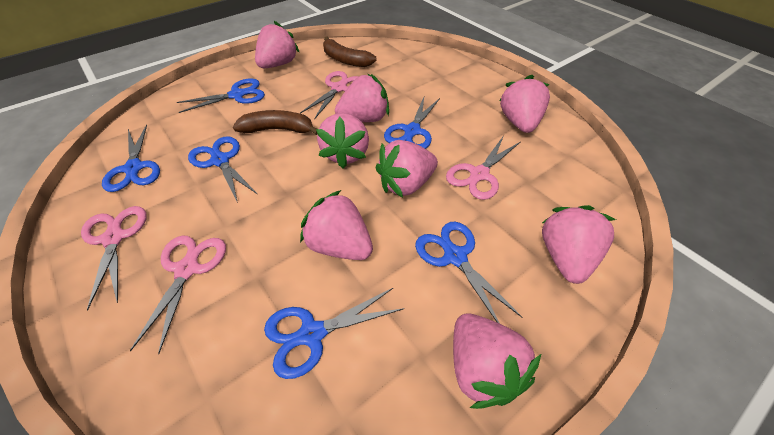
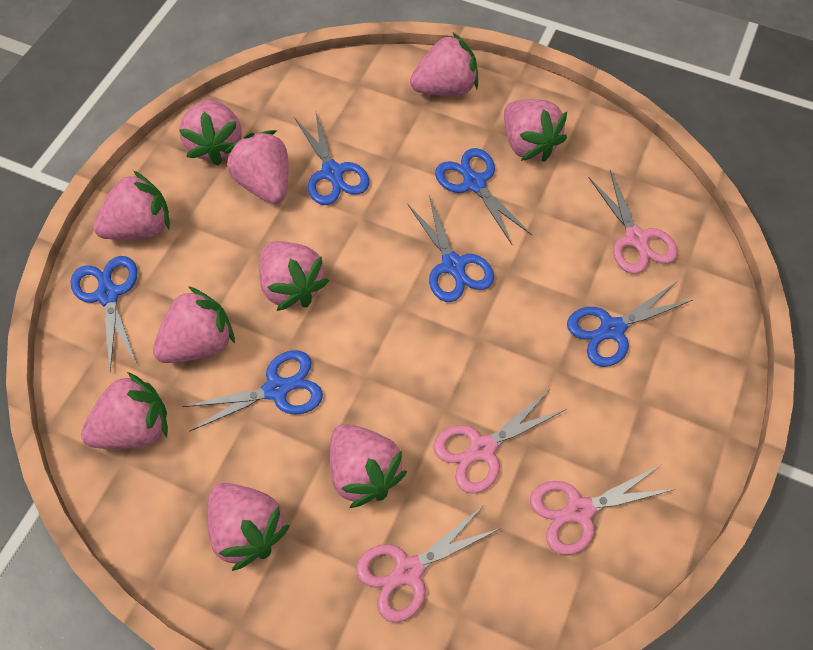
brown banana: 2 -> 0
pink strawberry: 8 -> 10

